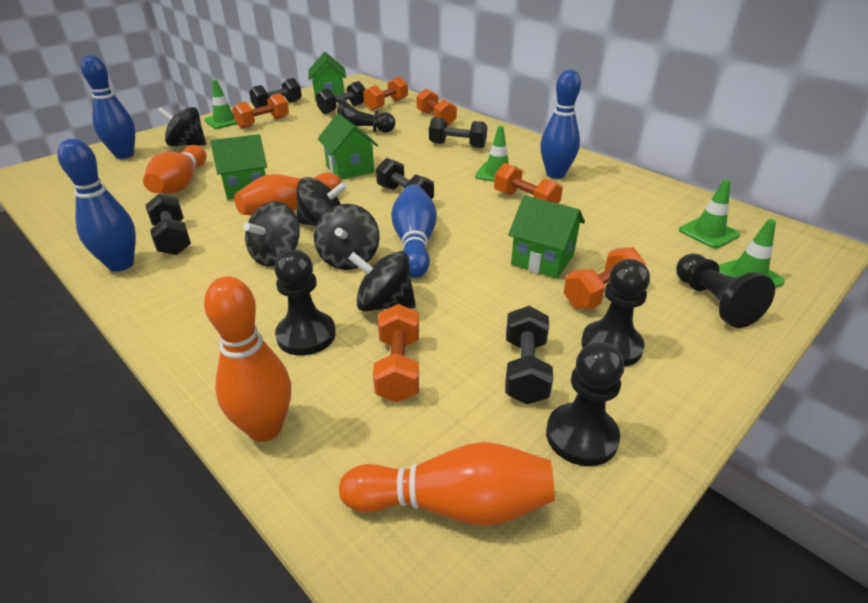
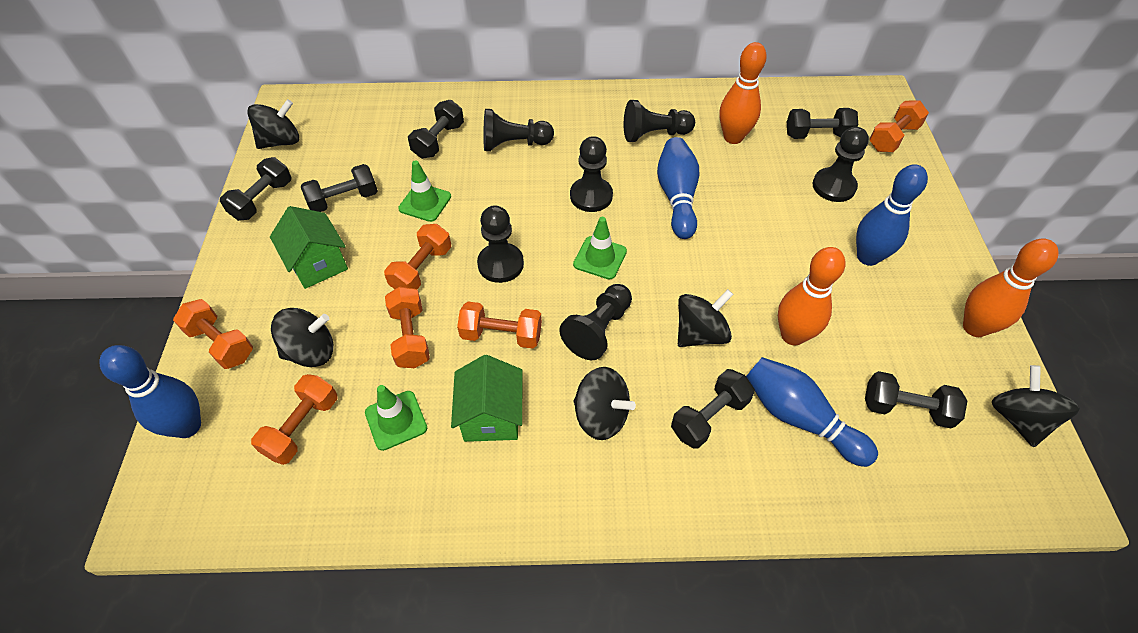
black pawn: 5 -> 6
green house: 4 -> 2
green traffic cone: 4 -> 3
orange bowling pin: 4 -> 3

